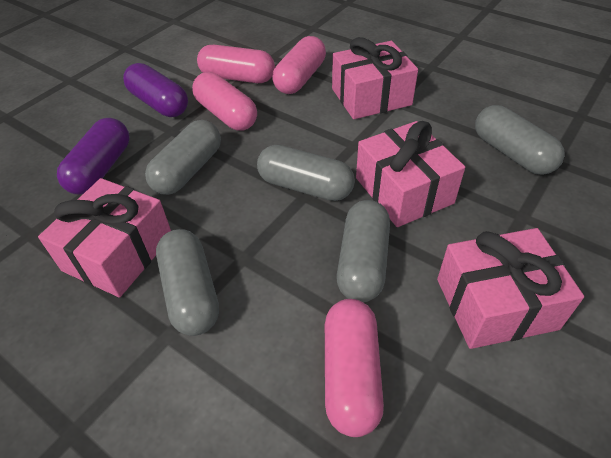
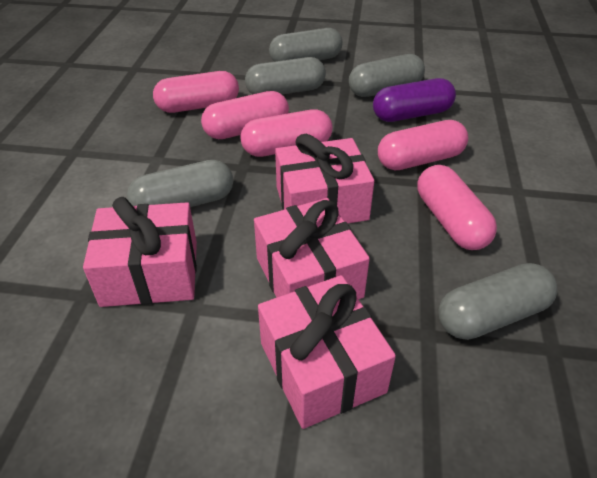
pink capsule: 4 -> 5
purple capsule: 2 -> 1

